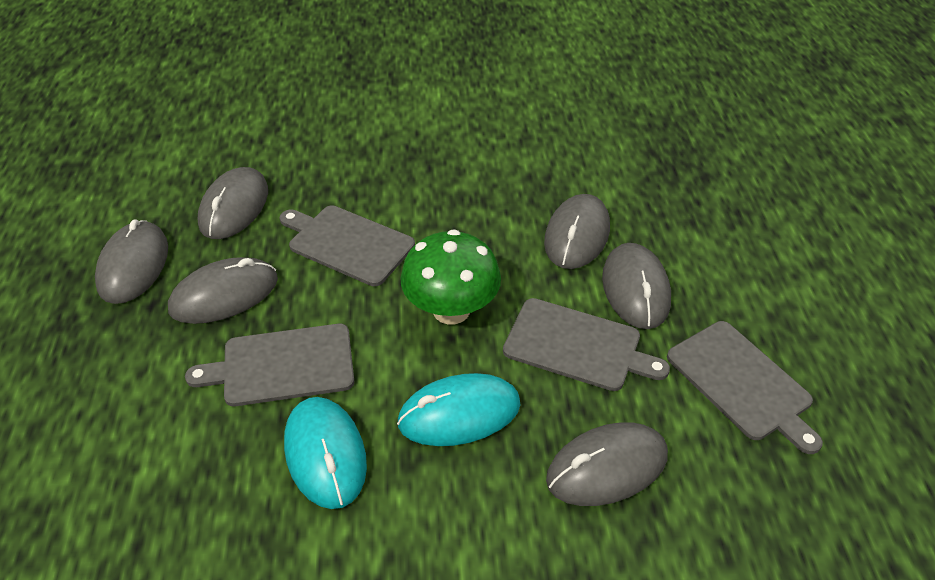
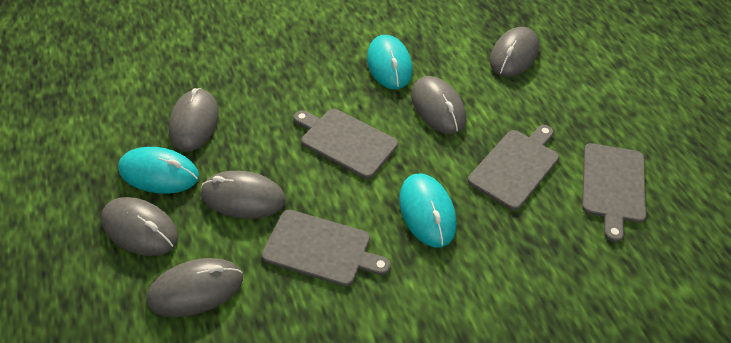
green mushroom: 1 -> 0
turquoise mouse: 2 -> 3

